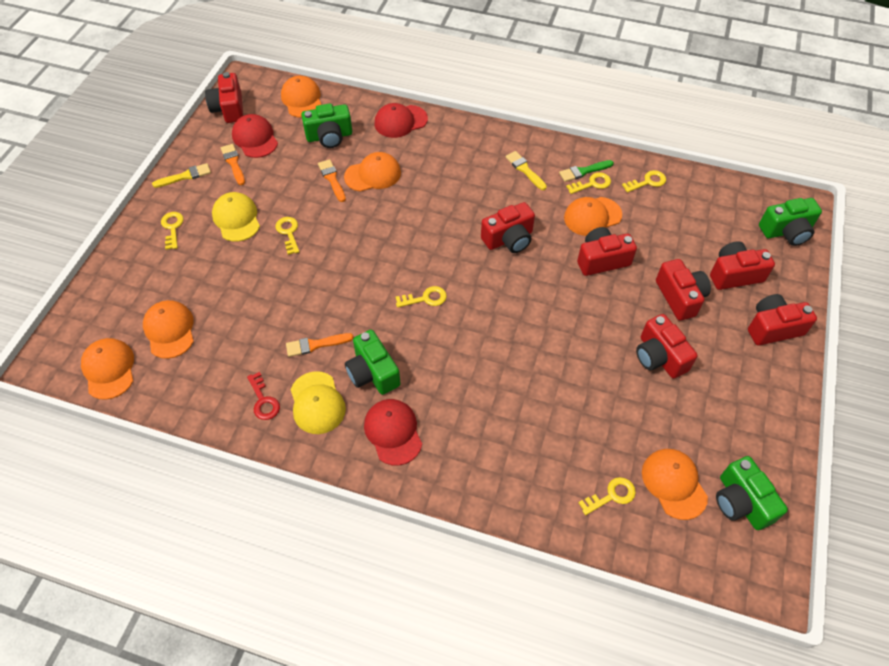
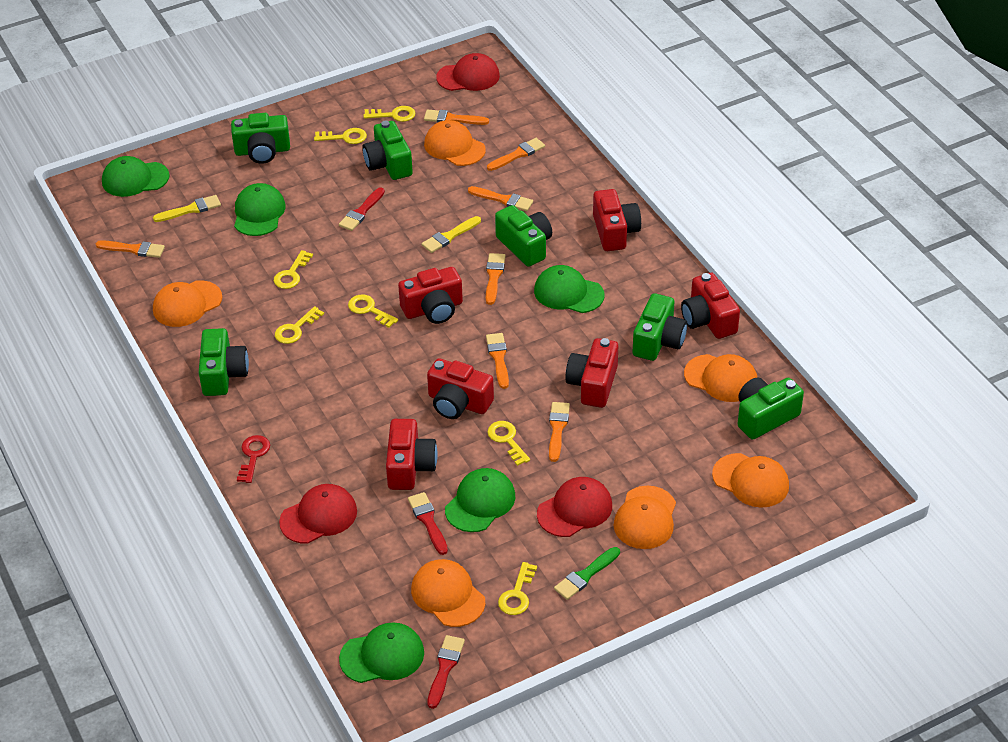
green camera: 4 -> 6
green cap: 0 -> 5
orange brush: 3 -> 7
red brush: 0 -> 3
red camera: 7 -> 6
yellow cap: 2 -> 0
yellow key: 6 -> 7

